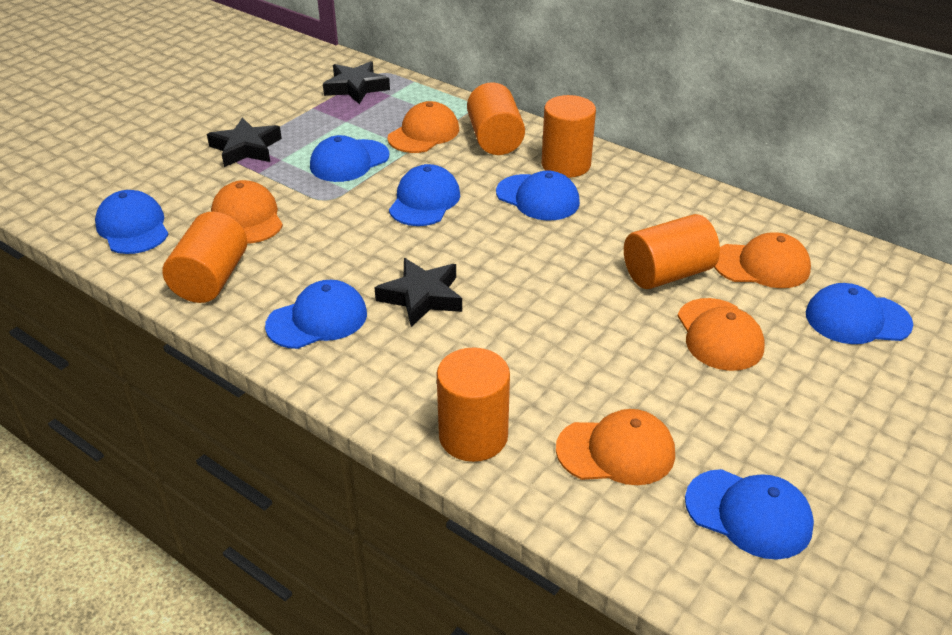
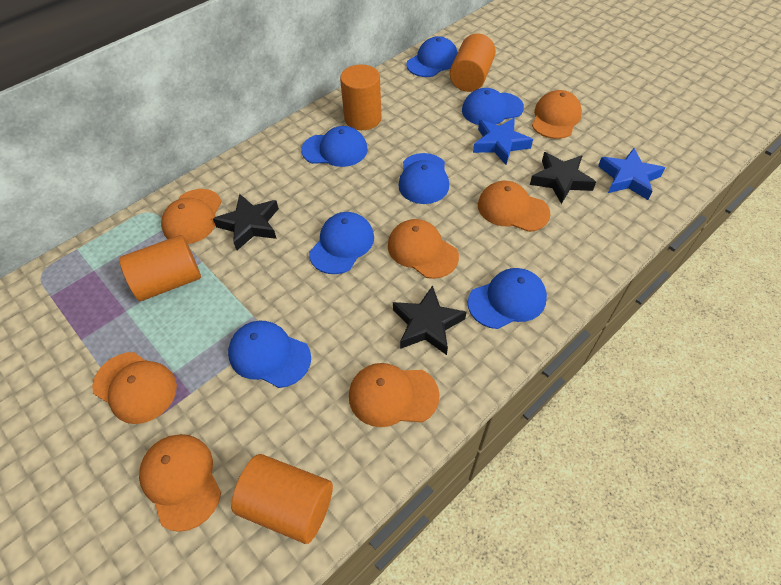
blue star: 0 -> 2
orange cap: 5 -> 7
orange cylinder: 5 -> 4

